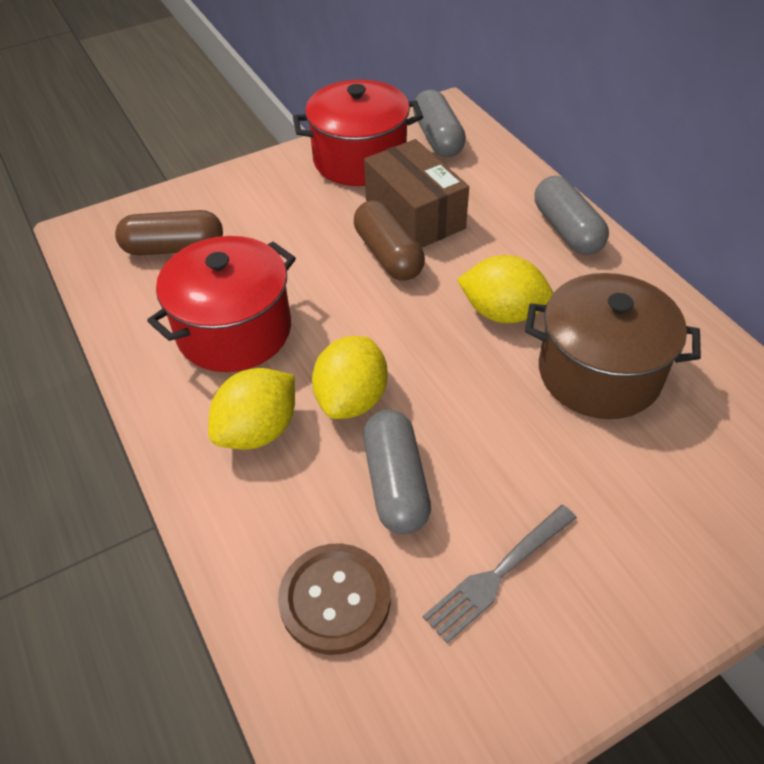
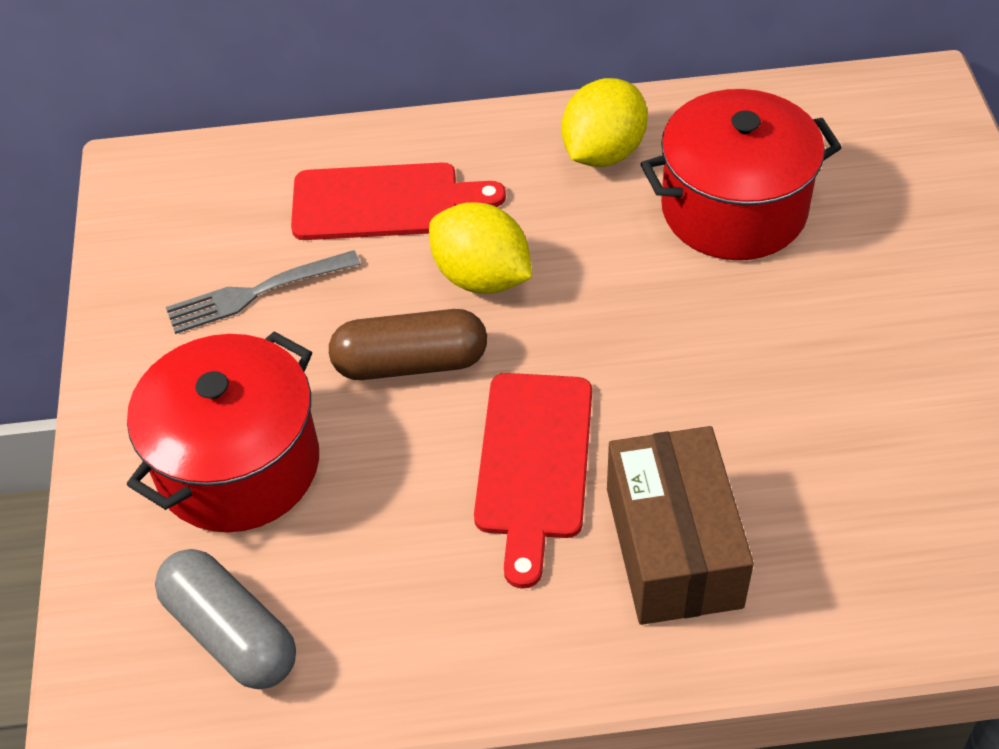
brown button: 1 -> 0
brown capsule: 2 -> 1
brown pot: 1 -> 0
grey capsule: 3 -> 1
red cutting board: 0 -> 2
yellow lemon: 3 -> 2

